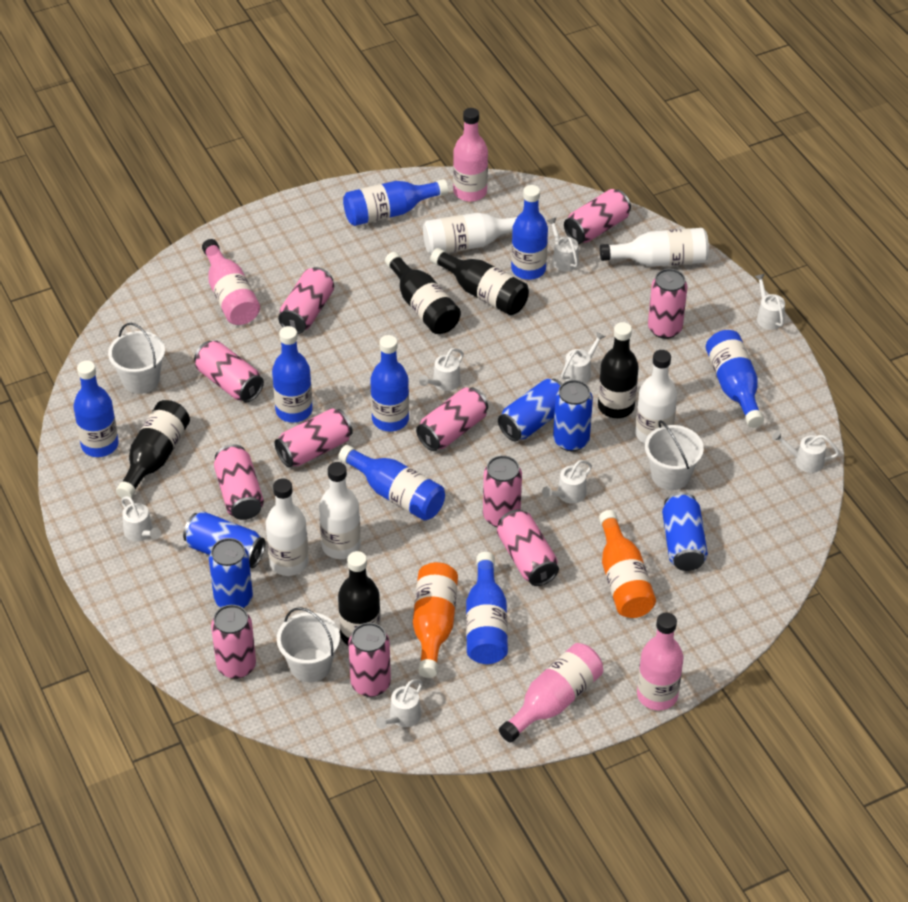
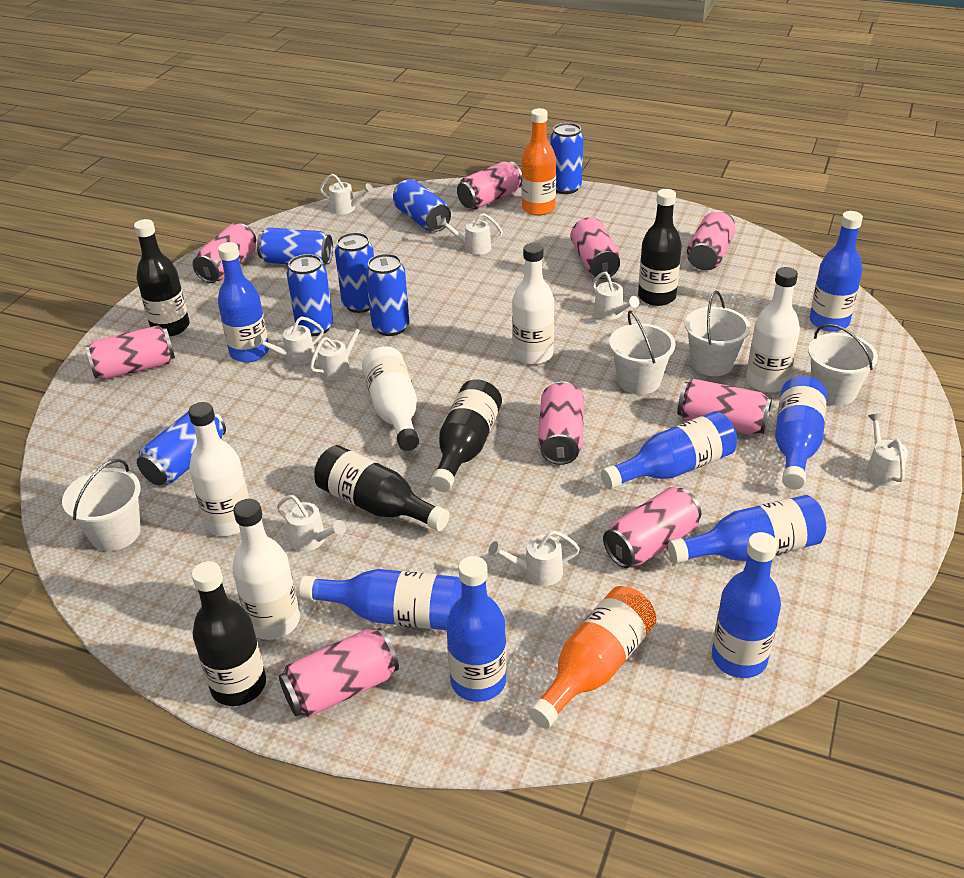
blue can: 5 -> 7
pink bottle: 4 -> 0
pink can: 11 -> 9
white bucket: 3 -> 4

